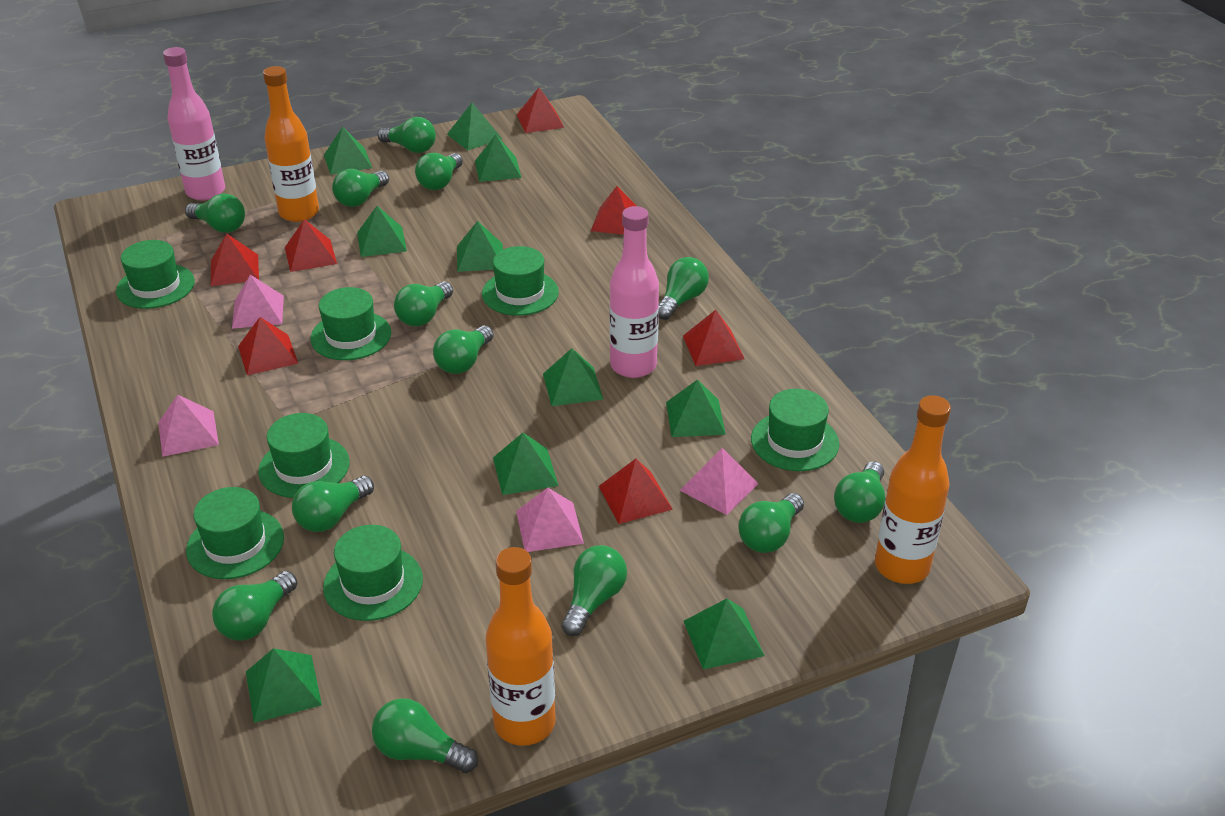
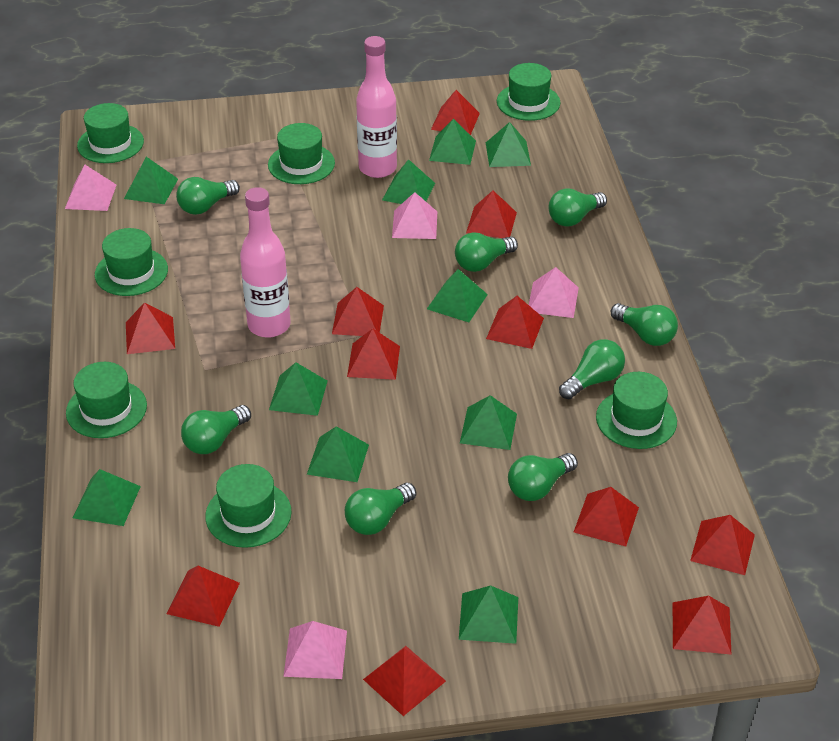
green light bulb: 13 -> 8
orange bottle: 3 -> 0
red pyramid: 7 -> 11

